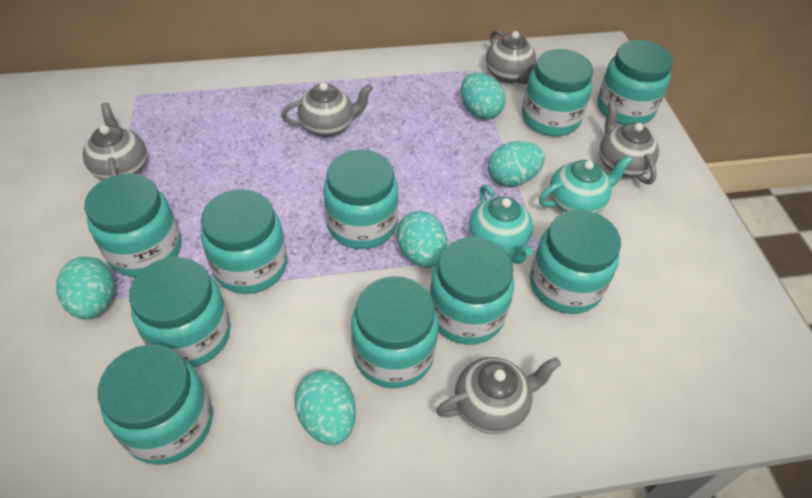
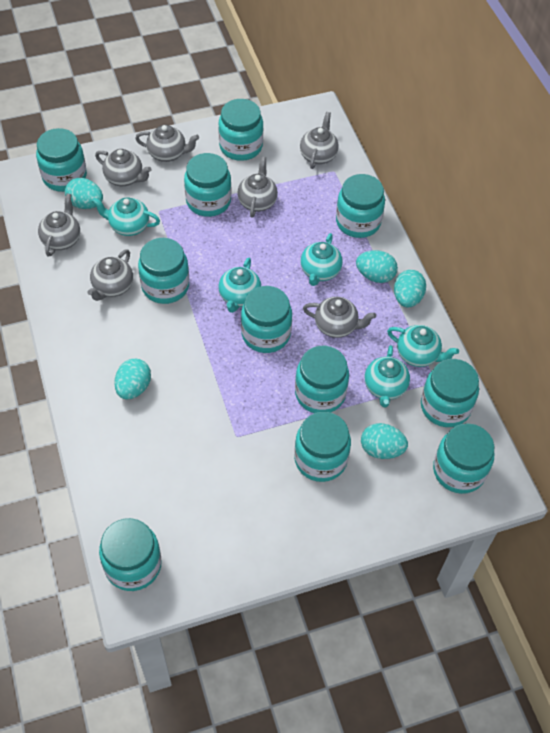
grey teapot: 5 -> 7
turquoise jar: 10 -> 11
turquoise teapot: 2 -> 5

